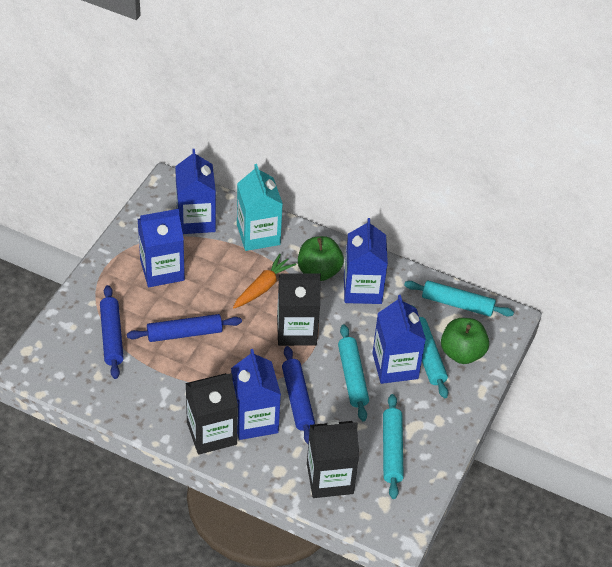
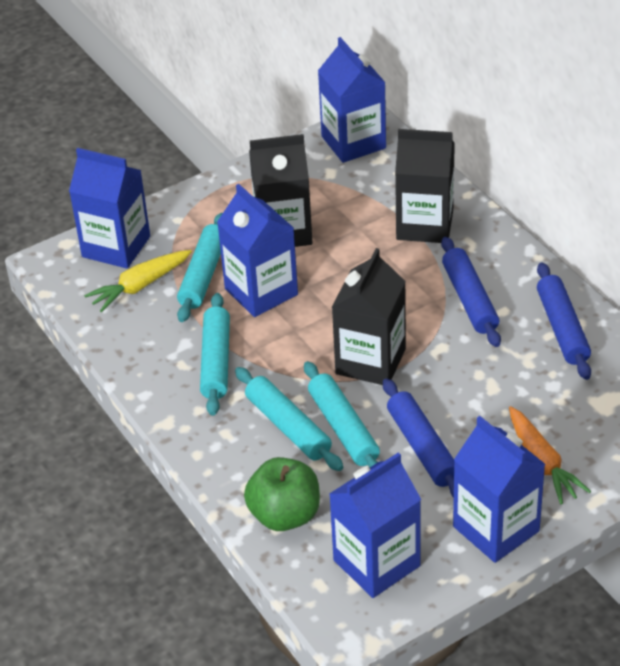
green apple: 2 -> 1
turquoise carton: 1 -> 0
yellow carrot: 0 -> 1

